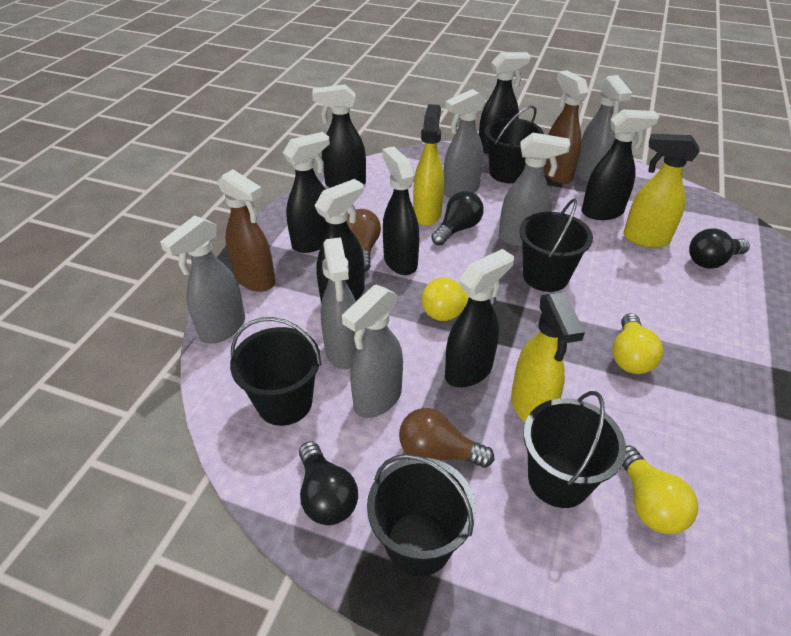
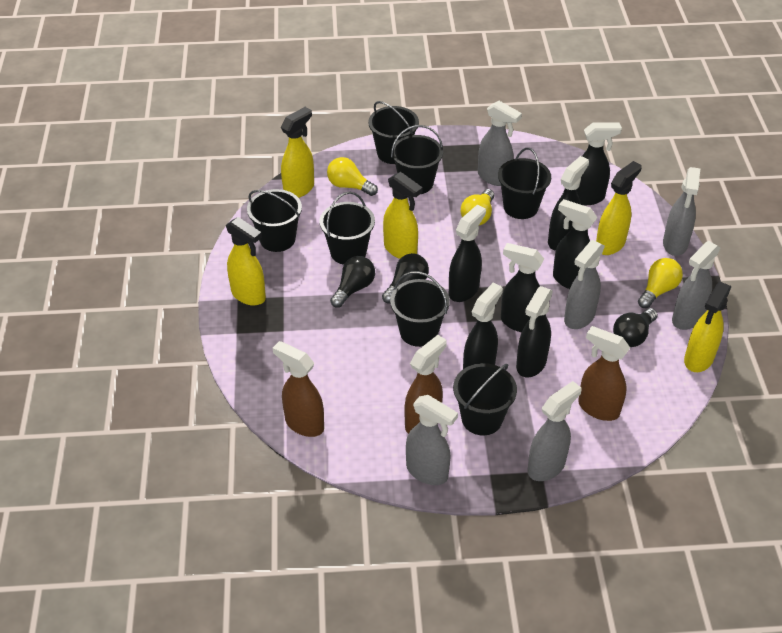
black bucket: 5 -> 7
brown light bulb: 2 -> 0
brown spray bottle: 2 -> 3
yellow spray bottle: 3 -> 5

